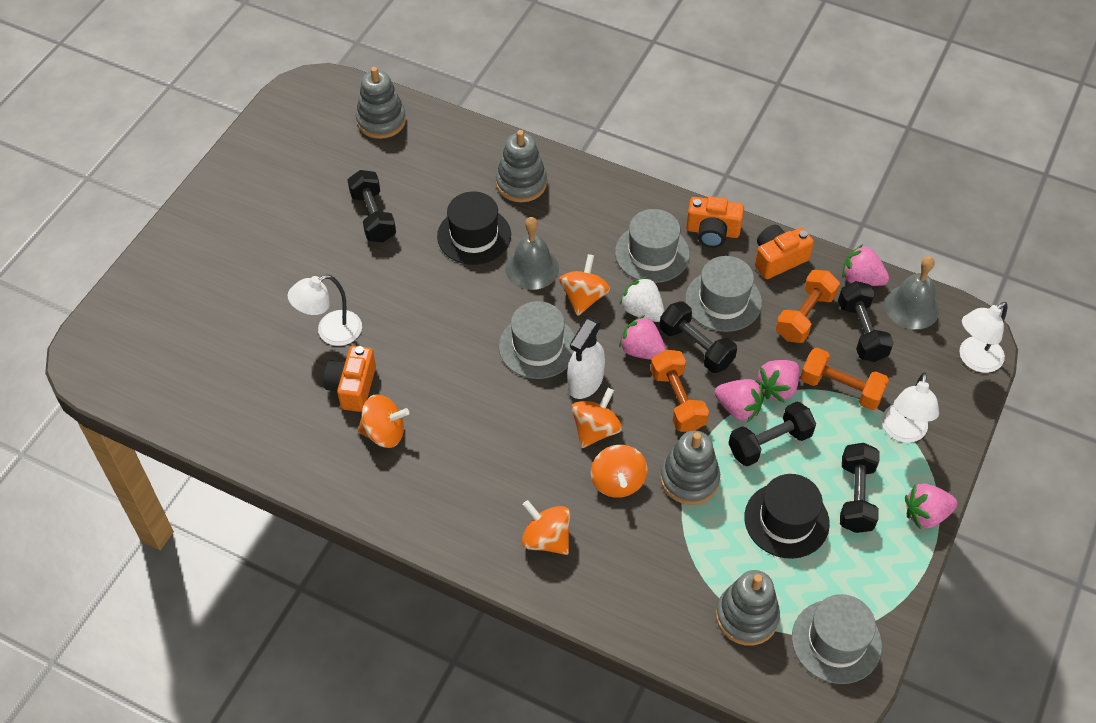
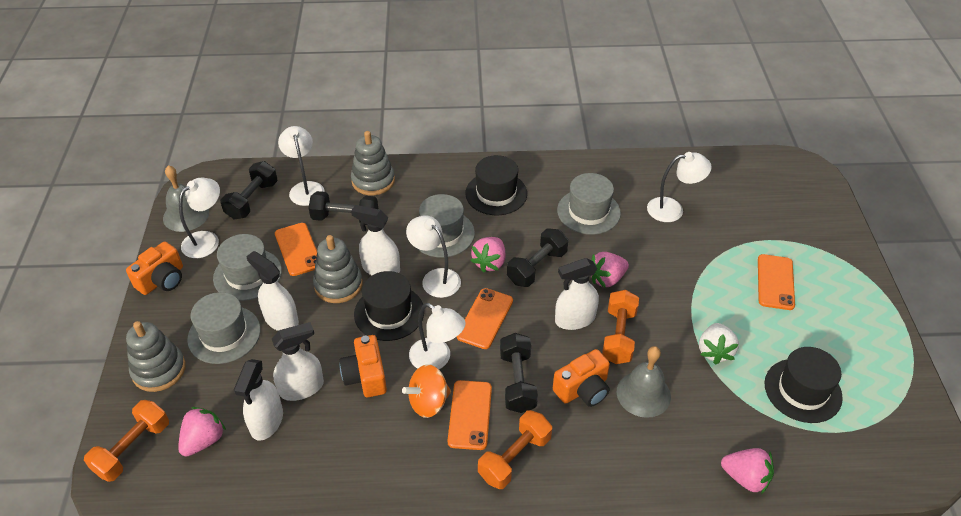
black dumbbell: 5 -> 4
black hat: 2 -> 3
grey stacking toy: 4 -> 3
orange phone: 0 -> 4
orange spinning top: 5 -> 1
pink strawberry: 5 -> 4
white lamp: 3 -> 5
white spray bottle: 1 -> 5

